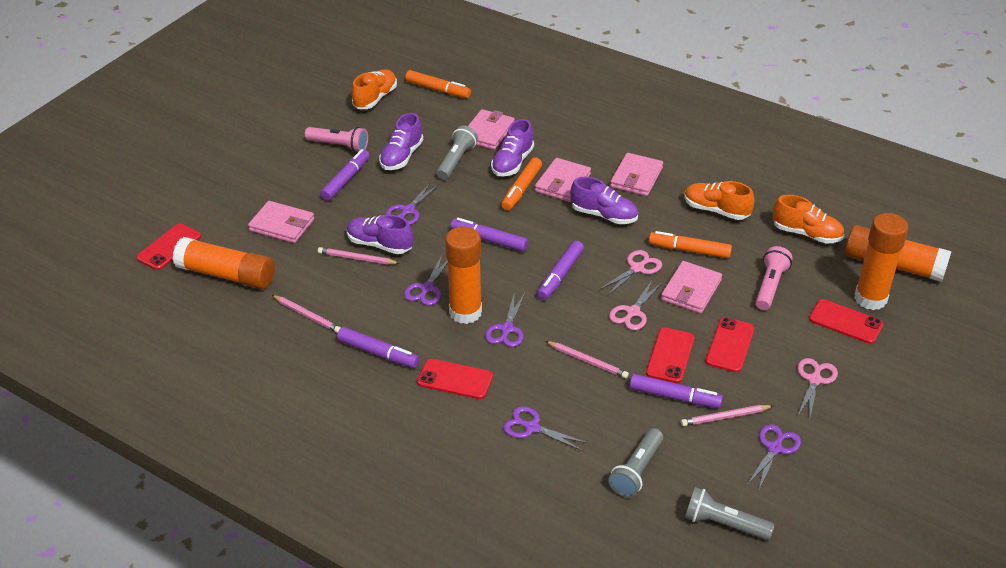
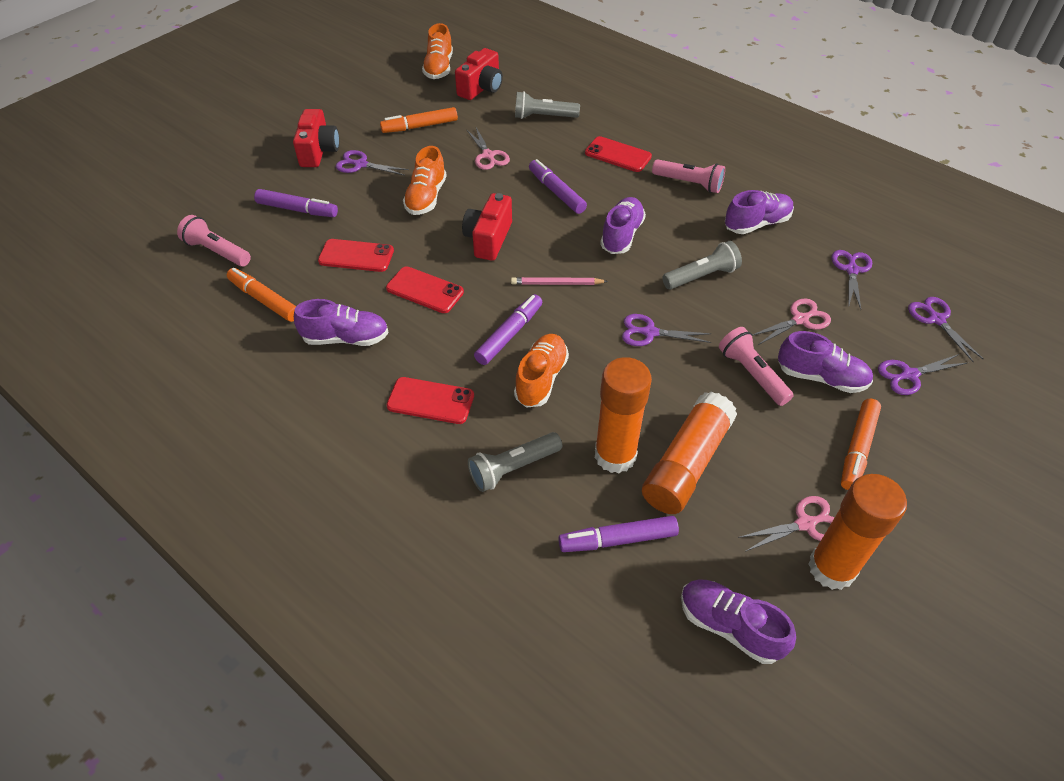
orange glue stick: 4 -> 3
pink flashlight: 2 -> 3
pink pencil: 4 -> 1
pink wallet: 5 -> 0
purple marker: 5 -> 4
purple shoe: 4 -> 5
red camera: 0 -> 3
red phone: 5 -> 4

